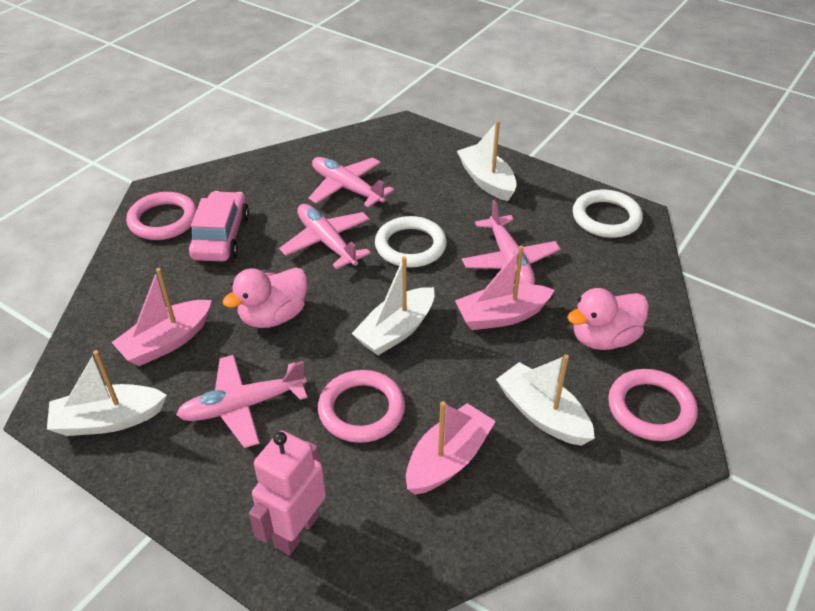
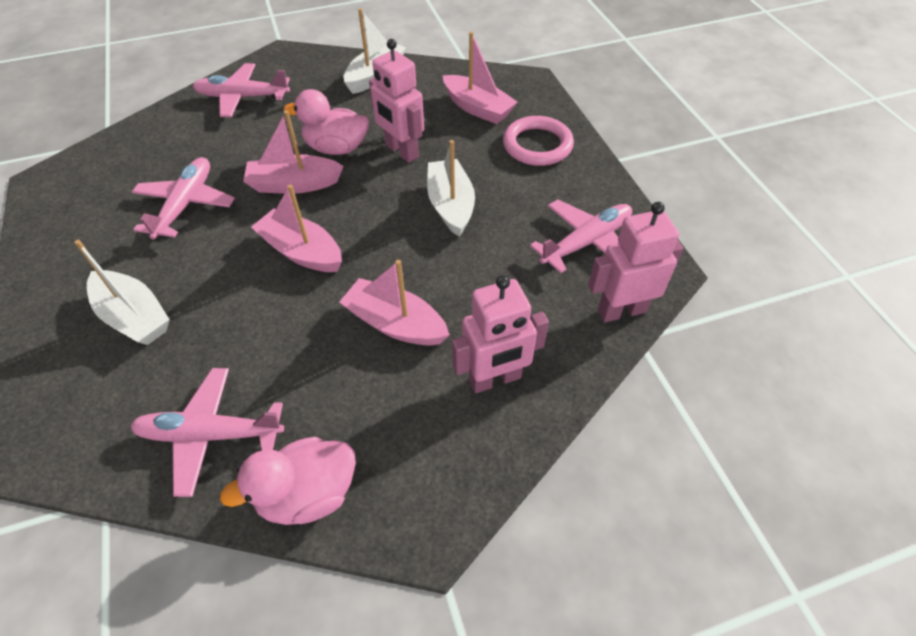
pink boat: 3 -> 4
pink car: 1 -> 0
pink ring: 3 -> 1
pink robot: 1 -> 3
white boat: 4 -> 3
white ring: 2 -> 0

